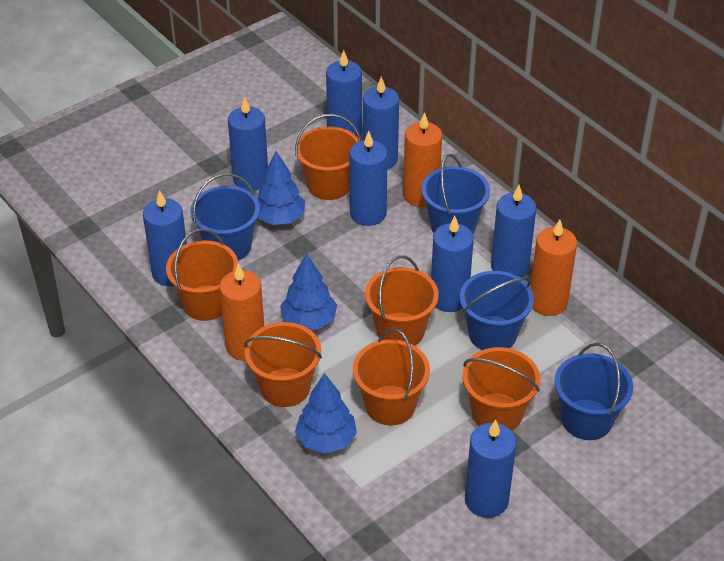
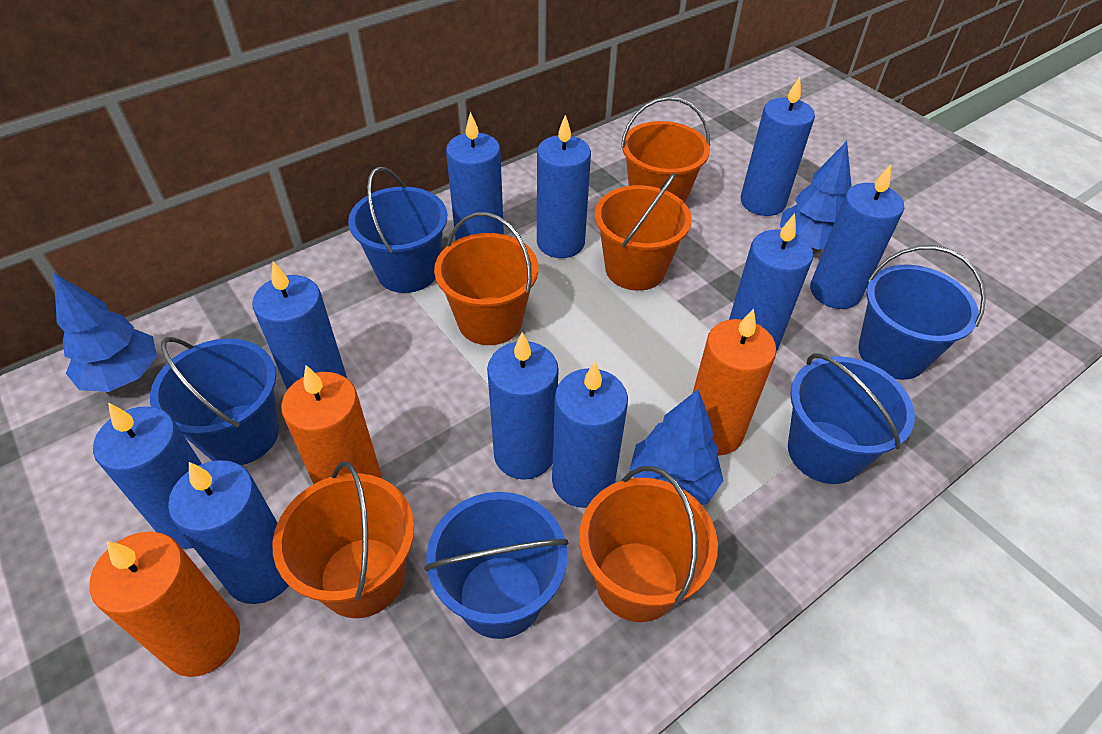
blue bucket: 4 -> 5
blue candle: 8 -> 10
orange bucket: 6 -> 5

